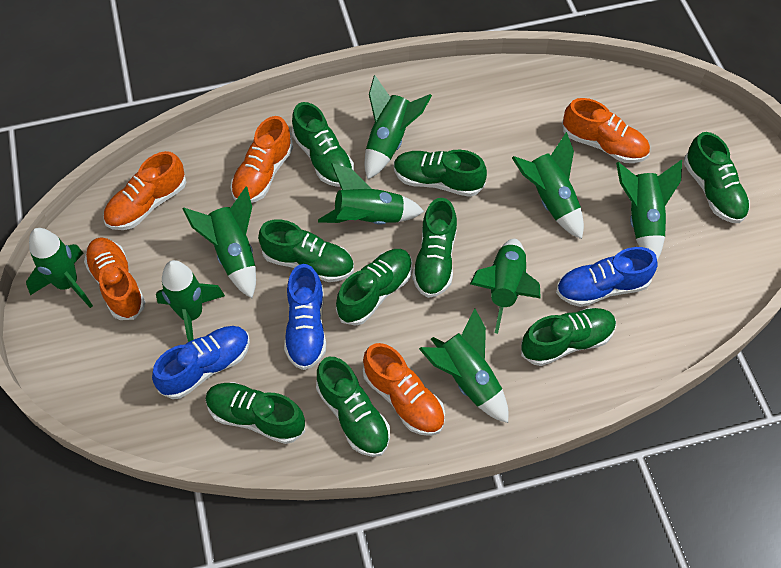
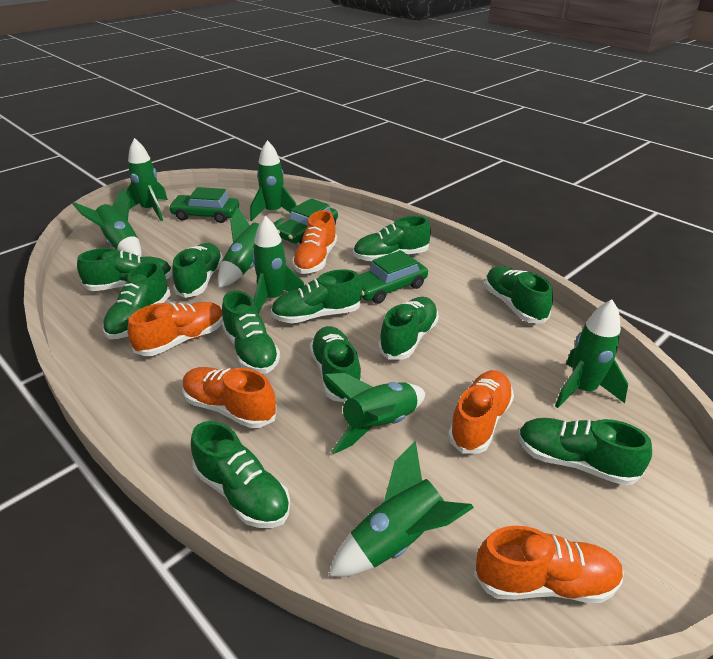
blue shoe: 3 -> 0
green car: 0 -> 3
green rocket: 9 -> 8
green shoe: 9 -> 11

